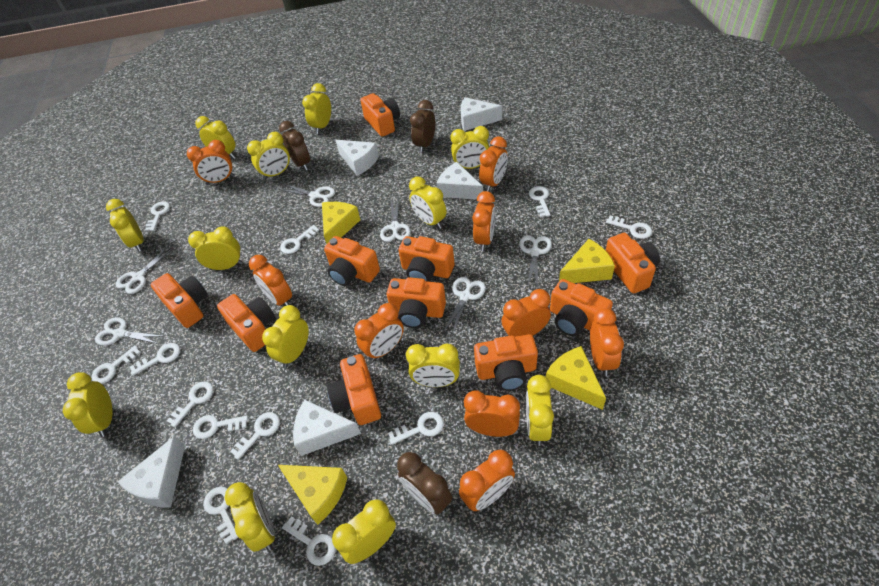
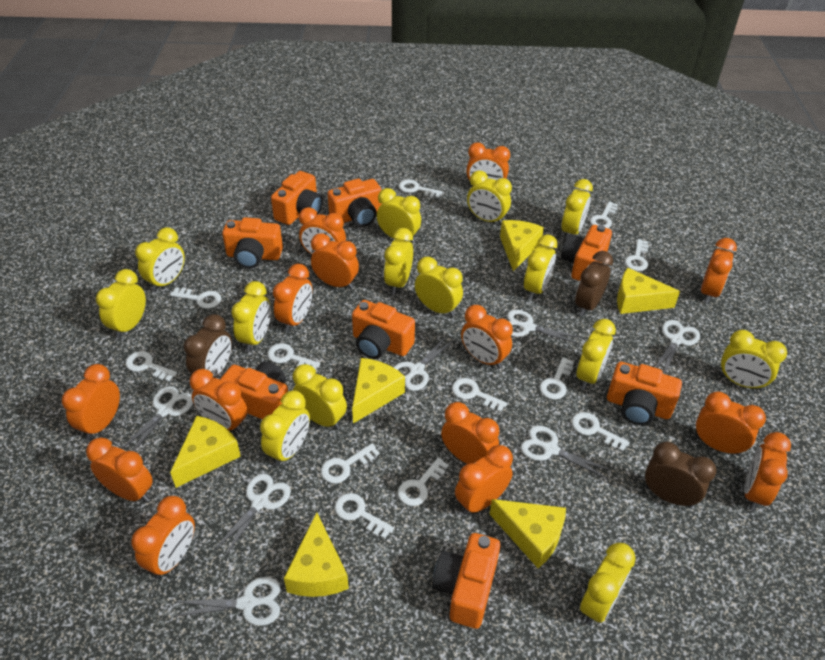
orange camera: 10 -> 8
orange clock: 9 -> 14
white cheese: 5 -> 0
white scissors: 6 -> 7
yellow cheese: 4 -> 6
yellow clock: 13 -> 14

